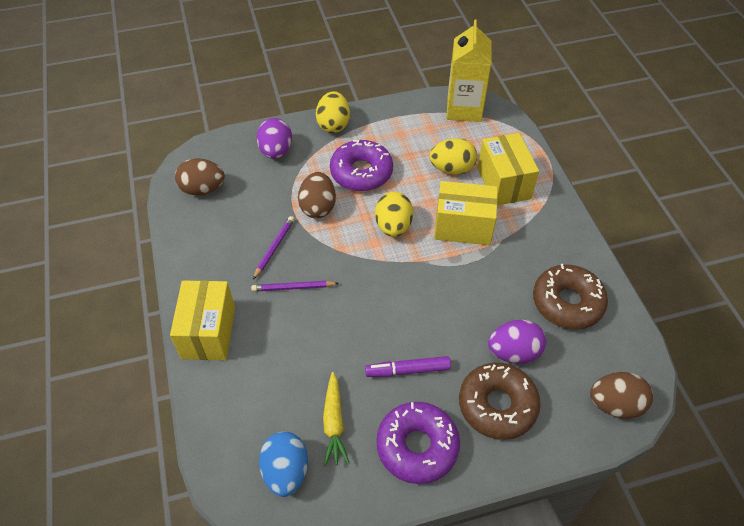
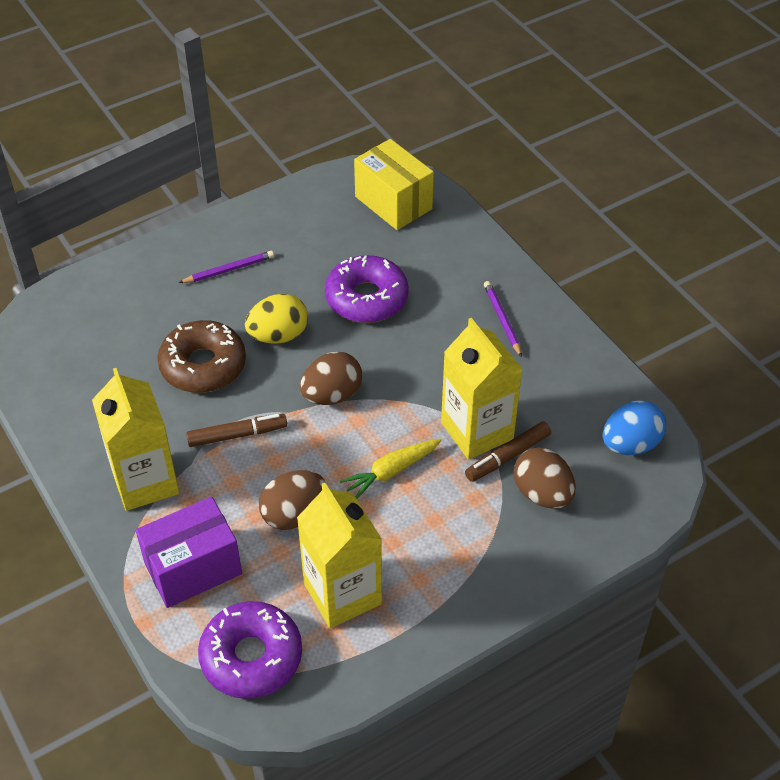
brown donut: 2 -> 1
brown marker: 0 -> 2
purple box: 0 -> 1
purple egg: 2 -> 0
purple marker: 1 -> 0
yellow box: 3 -> 1
yellow carton: 1 -> 3
yellow egg: 3 -> 1

